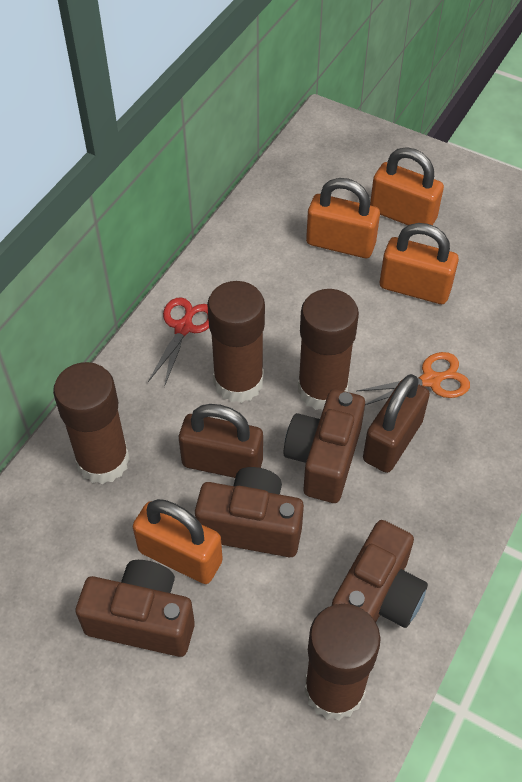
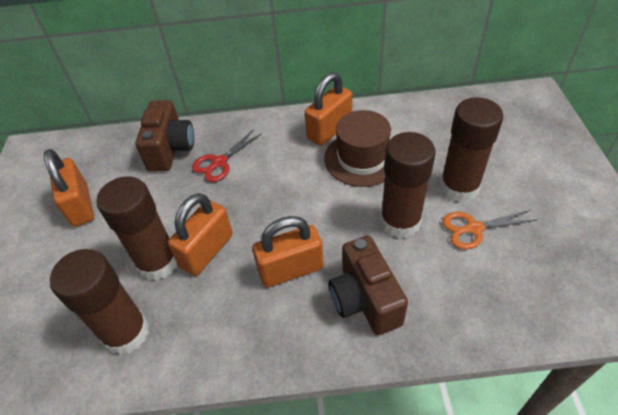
brown camera: 4 -> 2
brown hat: 0 -> 1
brown padlock: 2 -> 0

